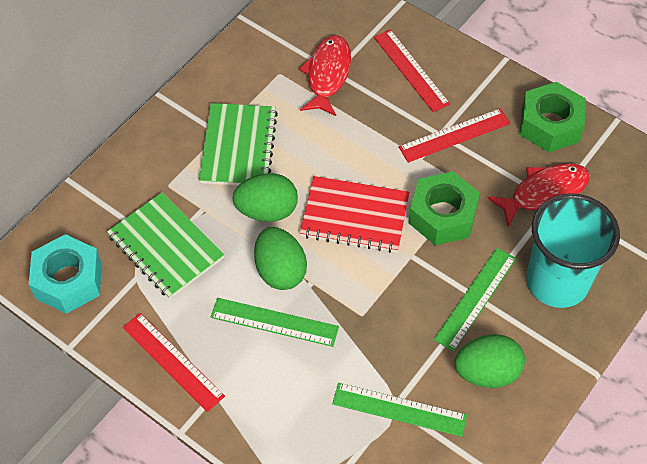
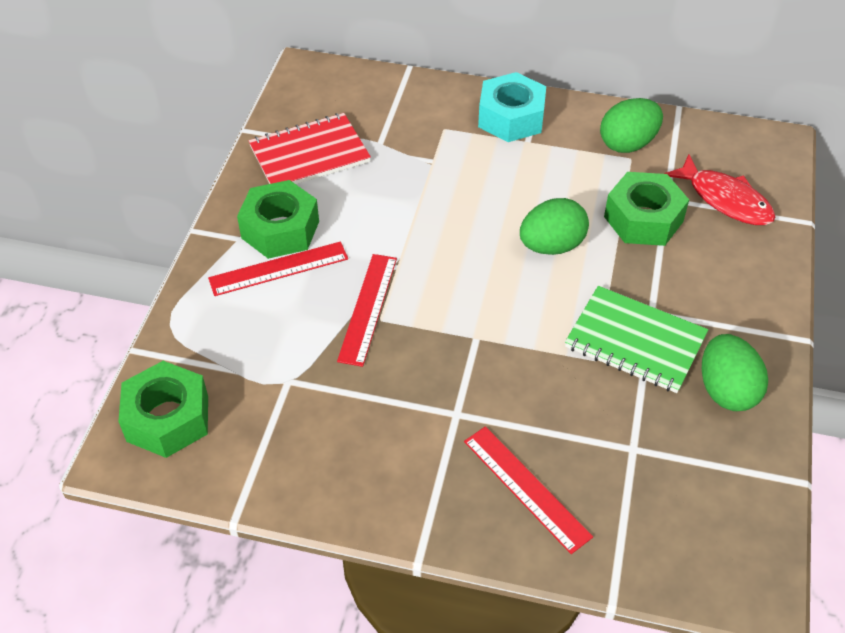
green notebook: 2 -> 1
green nut: 2 -> 3
green ruler: 3 -> 0
red fish: 2 -> 1
turquoise cup: 1 -> 0

